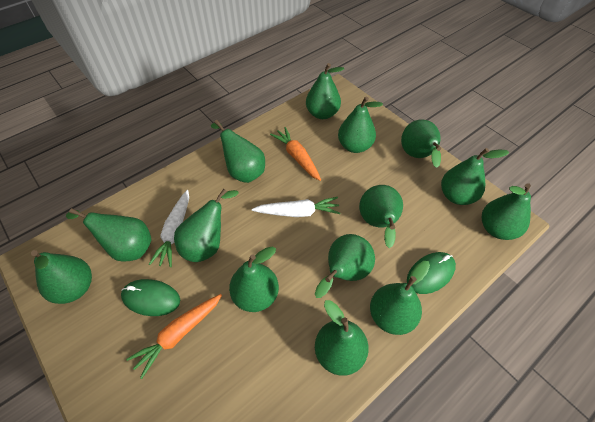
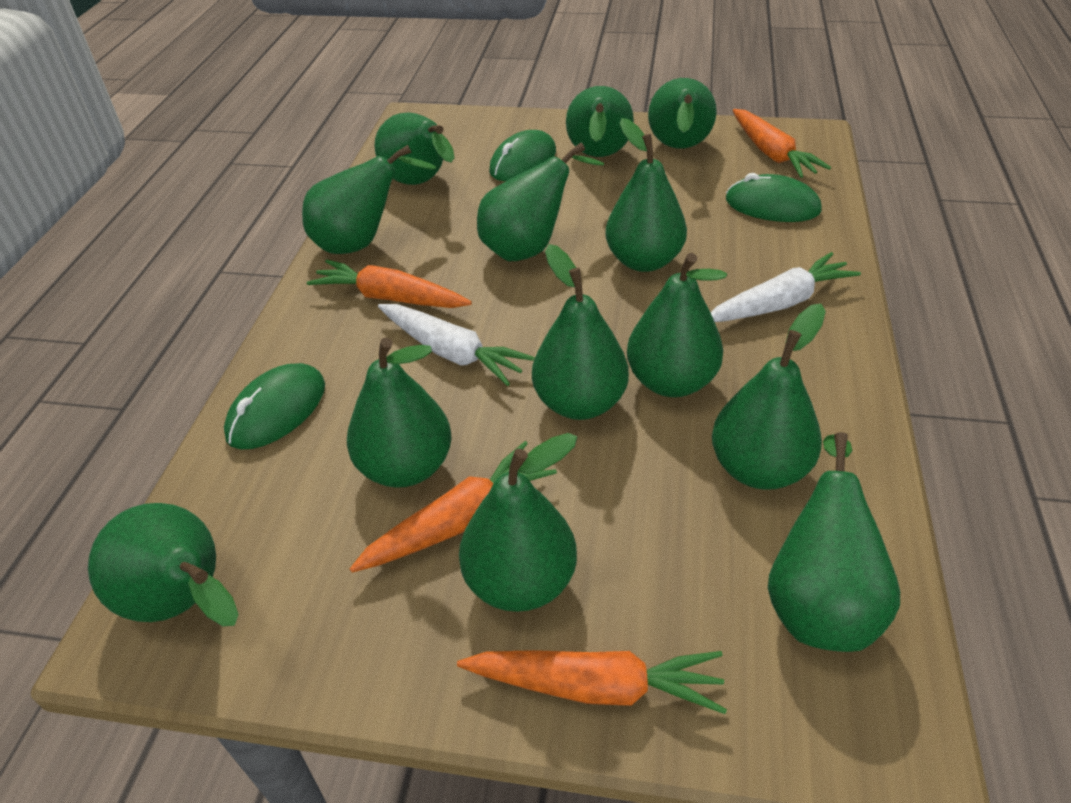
green mouse: 2 -> 3
green pear: 14 -> 13
orange carrot: 2 -> 4

